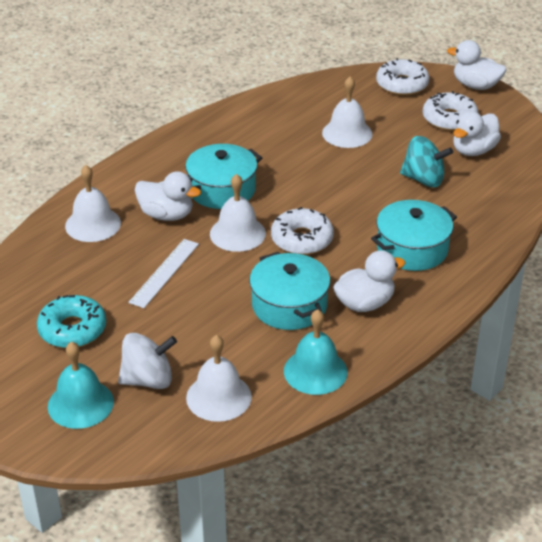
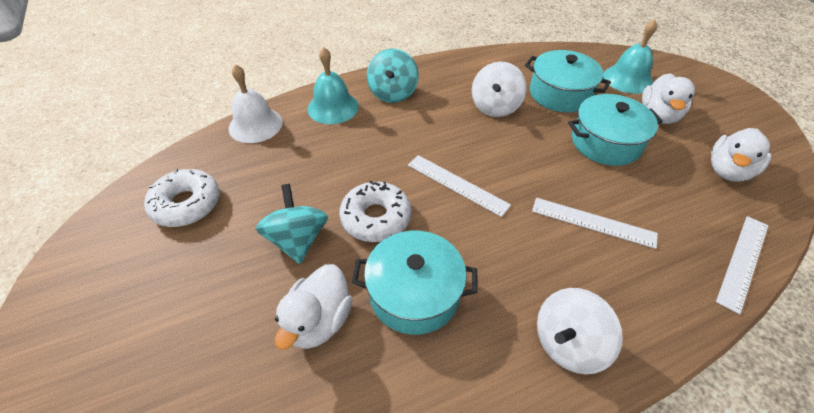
turquoise donut: 1 -> 0
turquoise spinning top: 1 -> 2
white bell: 4 -> 1
white donut: 3 -> 2
white duck: 4 -> 3
white ruler: 1 -> 3
white spinning top: 1 -> 2

